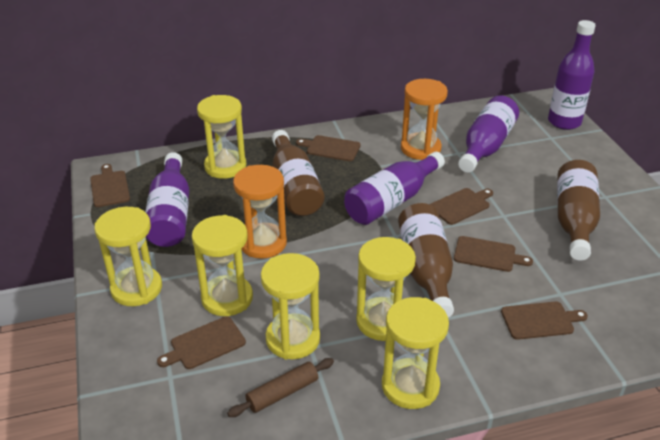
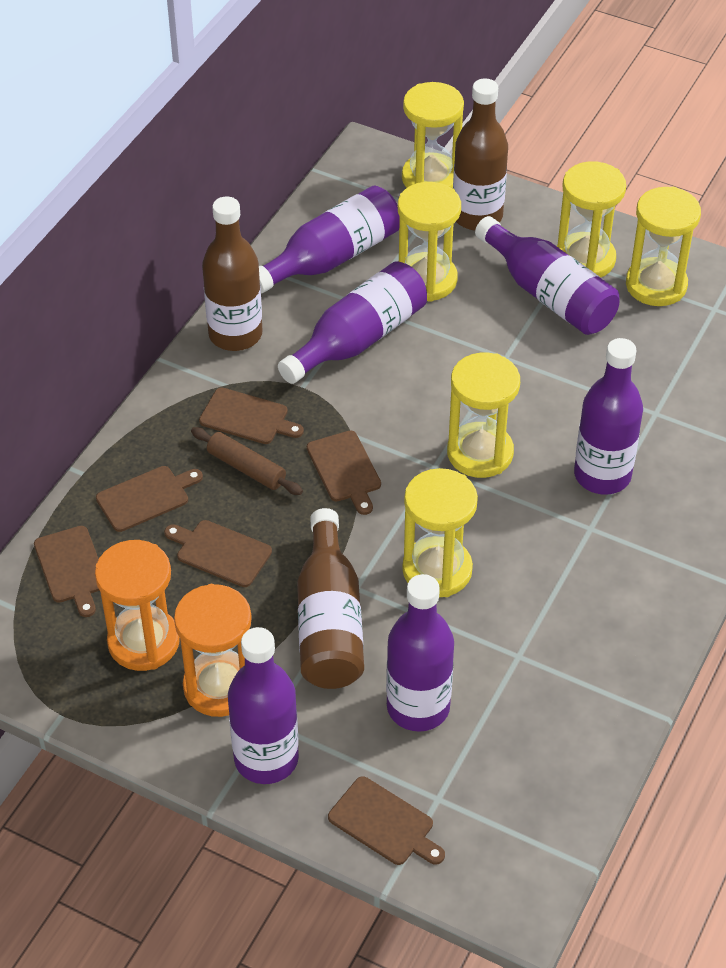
purple bottle: 4 -> 6

